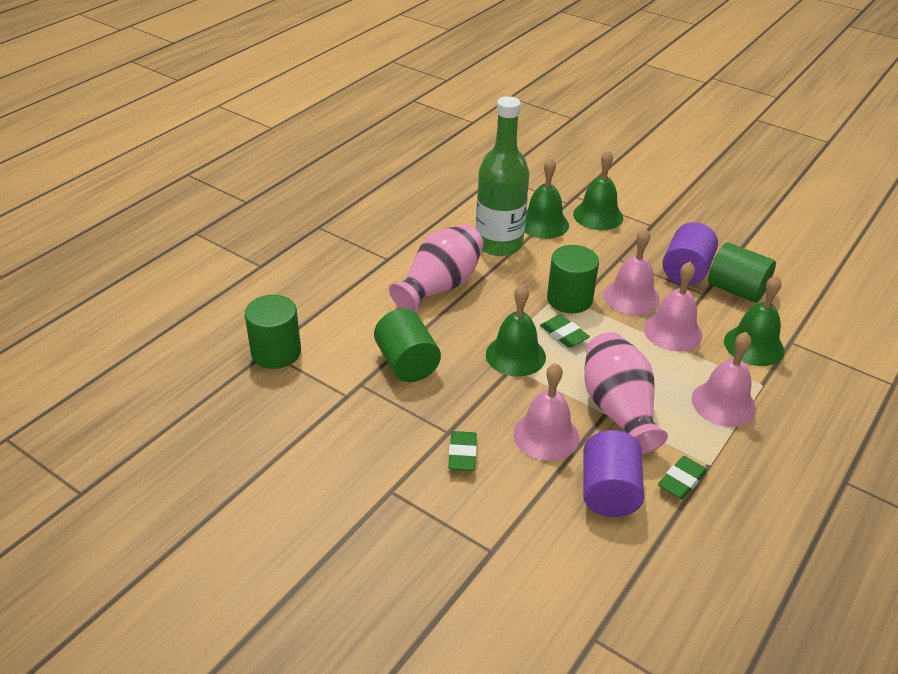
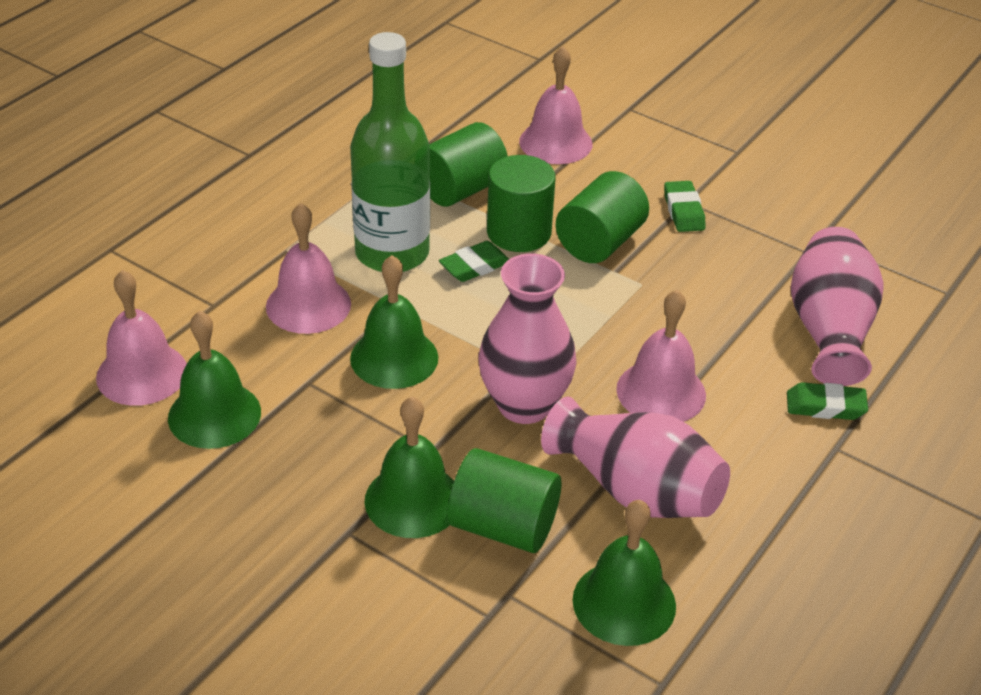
pink vase: 2 -> 3
purple cylinder: 2 -> 0

